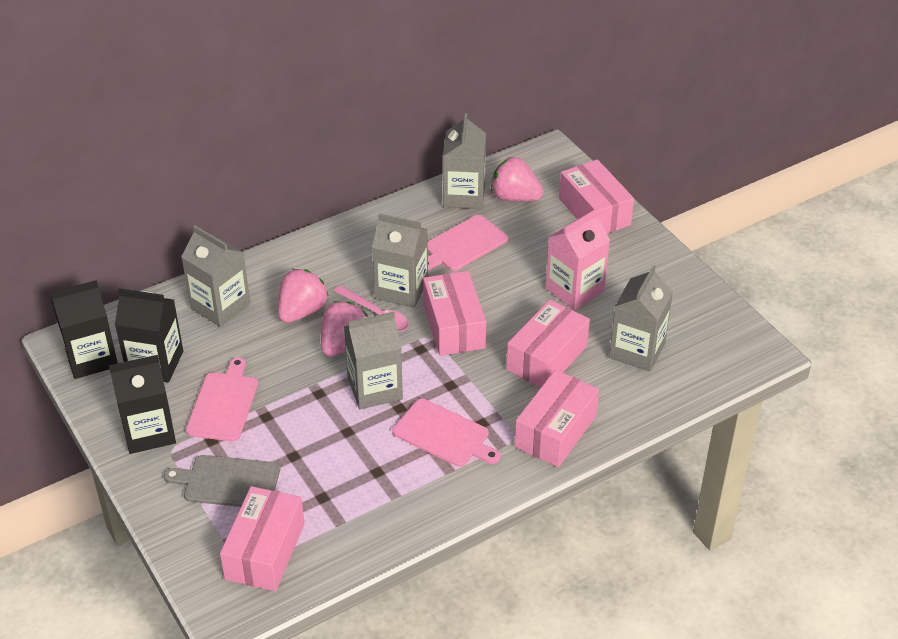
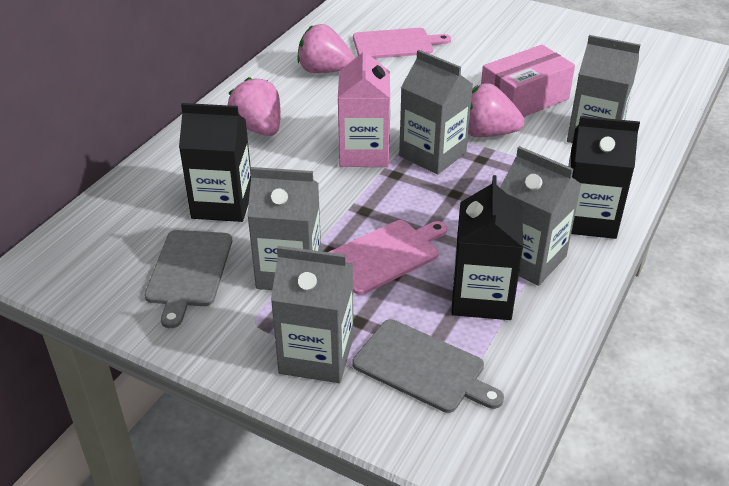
grey cutting board: 1 -> 2
pink box: 5 -> 1
pink cutting board: 3 -> 2
pink spoon: 1 -> 0

